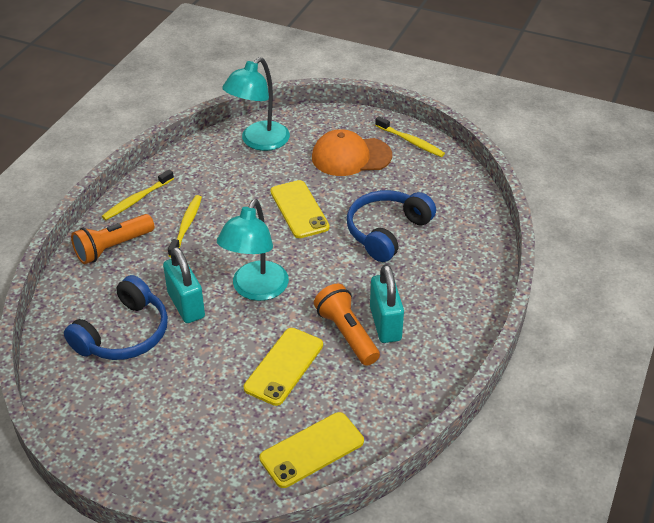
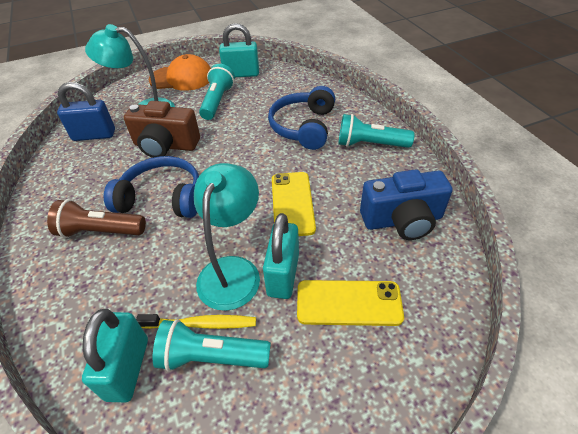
blue camera: 0 -> 1
blue padlock: 0 -> 1
brown camera: 0 -> 1
brown flashlight: 0 -> 1
orange flashlight: 2 -> 0
turquoise flashlight: 0 -> 3
turquoise padlock: 2 -> 3
yellow phone: 3 -> 2
yellow toothbrush: 3 -> 1

